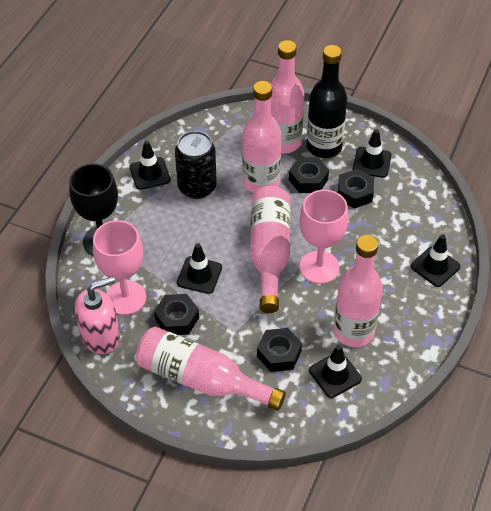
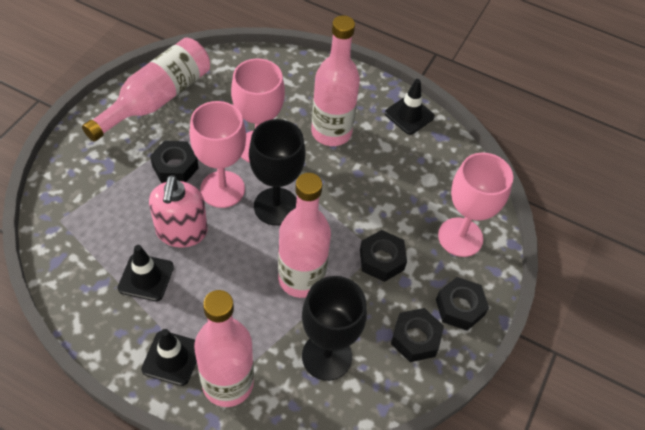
black bottle: 1 -> 0
black can: 1 -> 0
black goblet: 1 -> 2
black traffic cone: 5 -> 3
pink bottle: 5 -> 4
pink goblet: 2 -> 3

